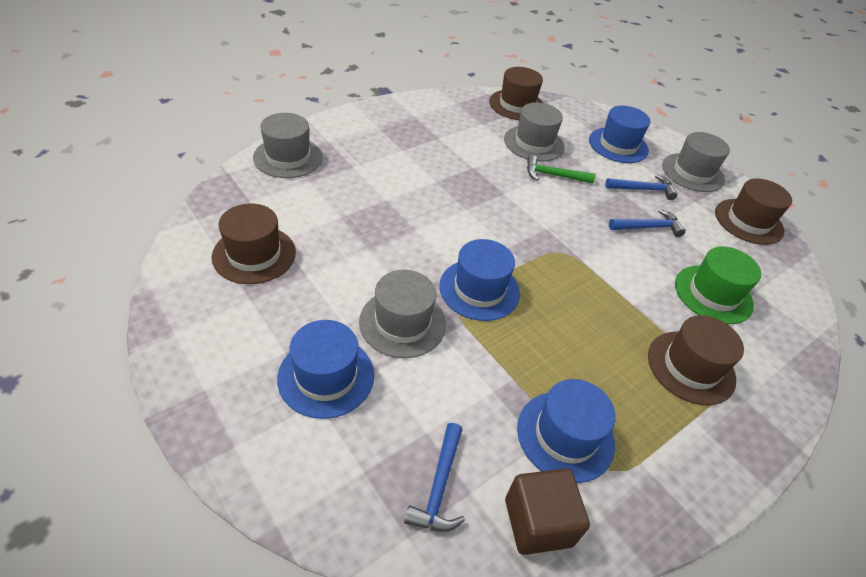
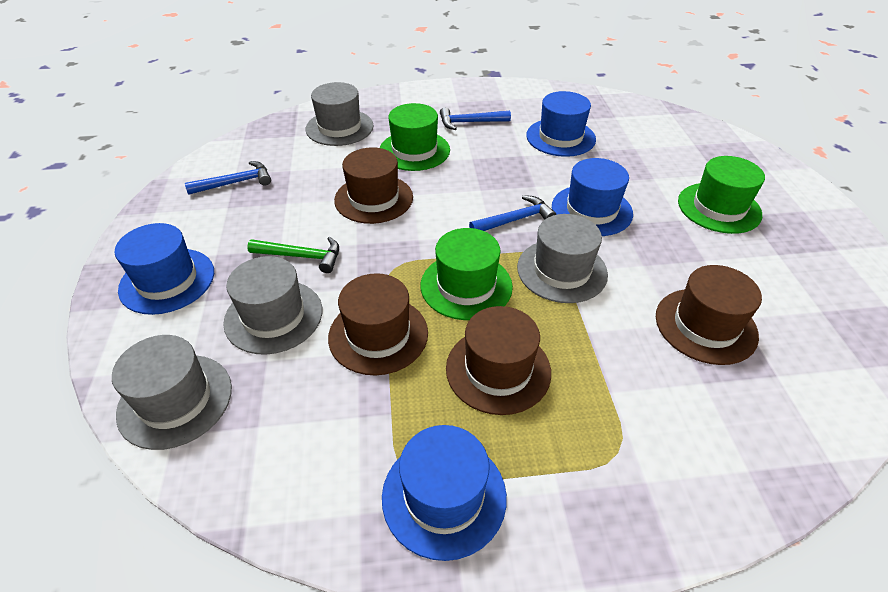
brown cube: 1 -> 0
green hat: 1 -> 3

